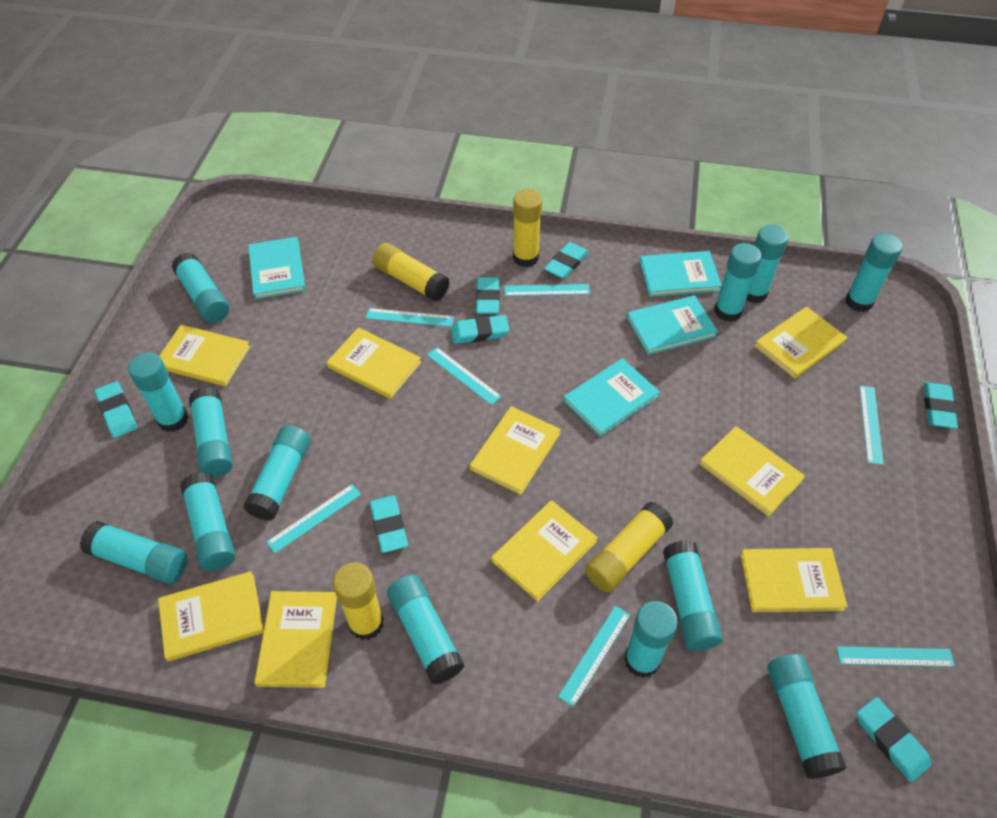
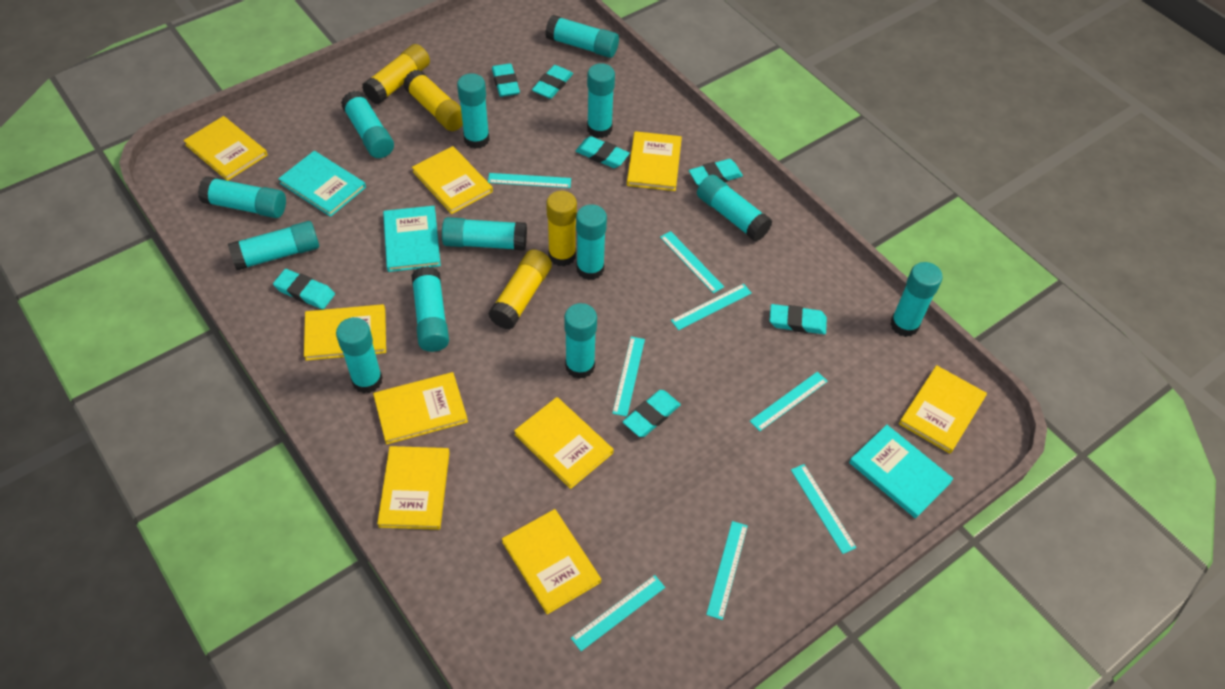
turquoise book: 4 -> 3
turquoise ruler: 7 -> 8

